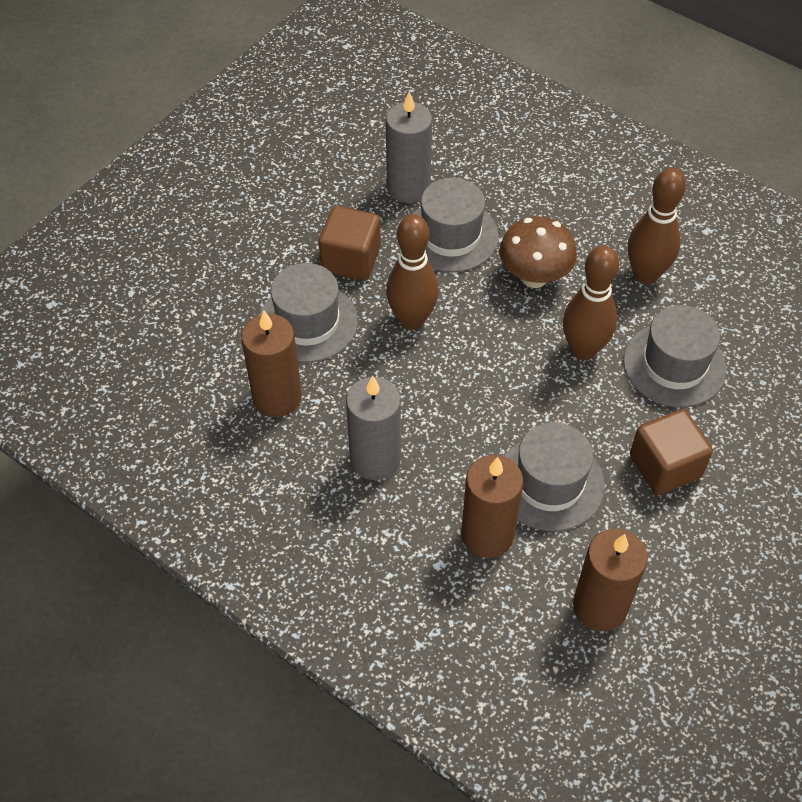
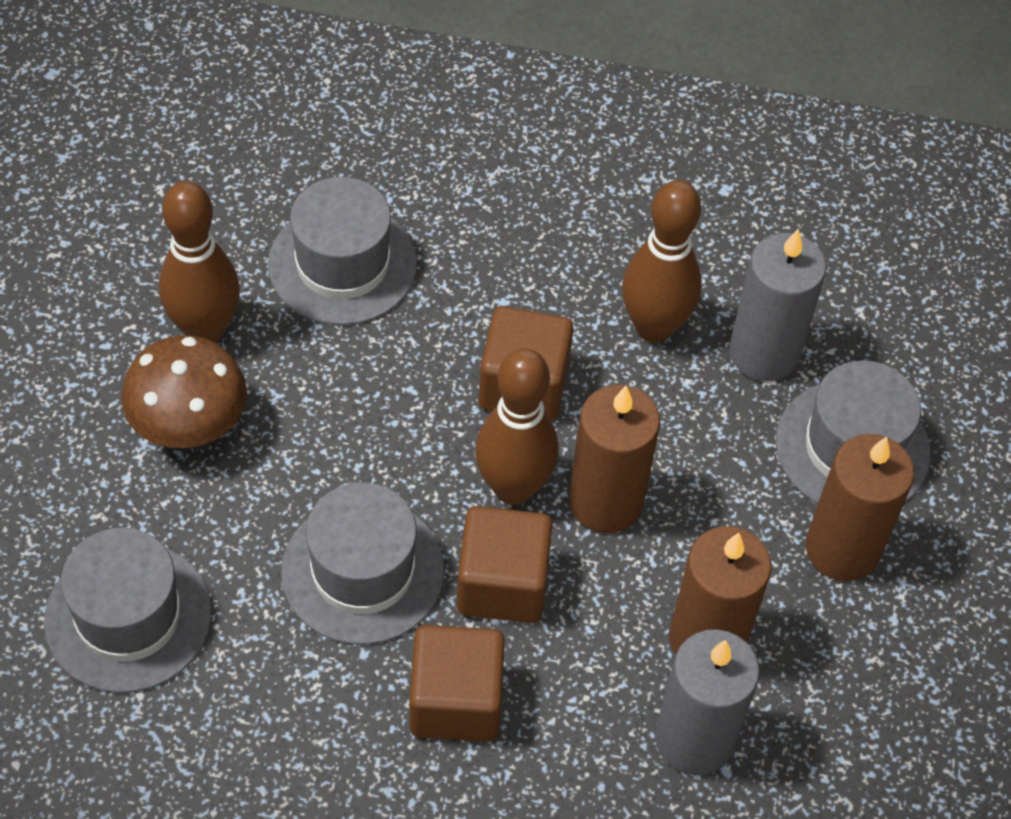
brown cube: 2 -> 3

